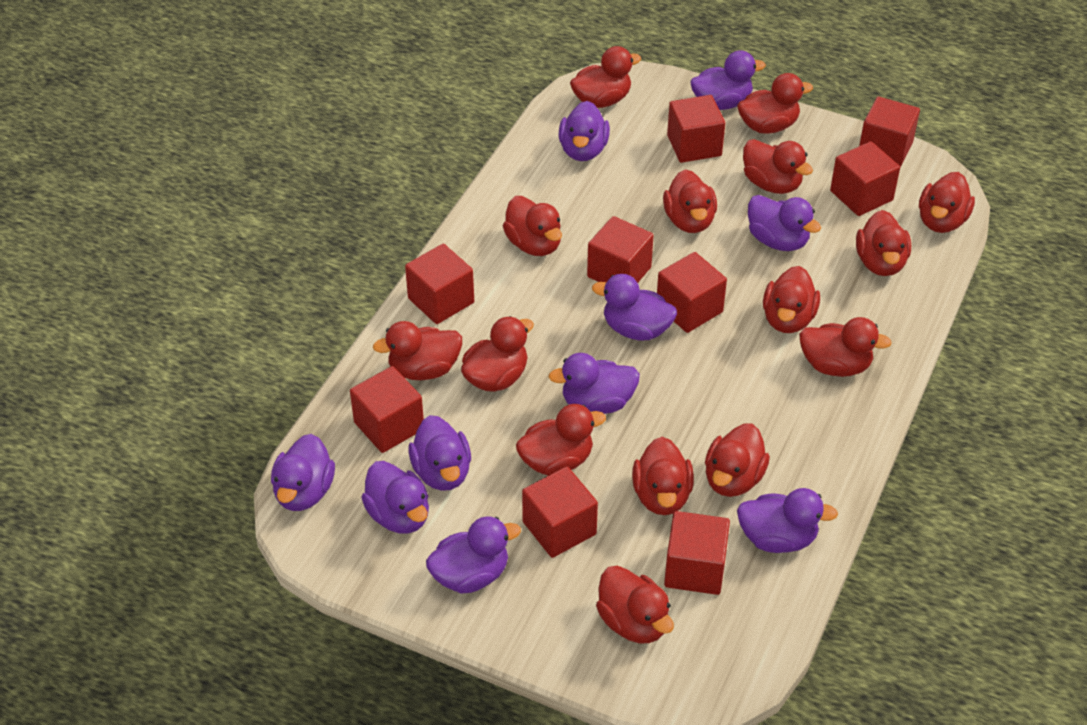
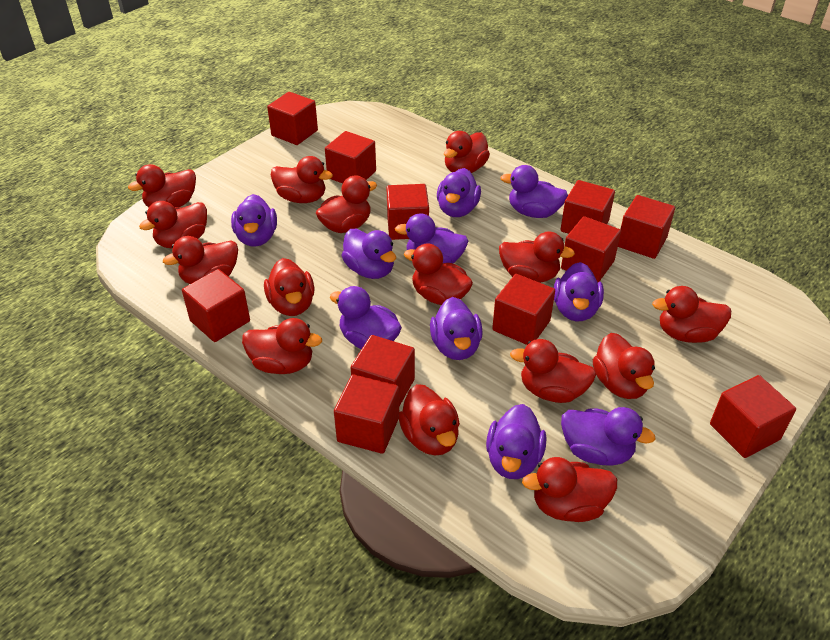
red cube: 9 -> 11

